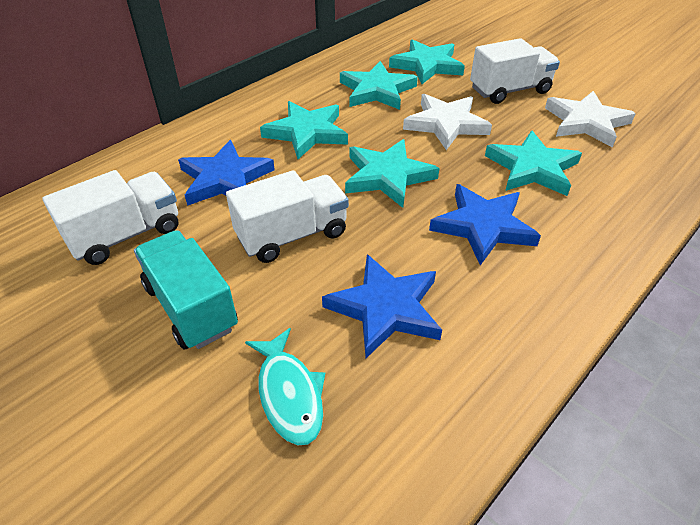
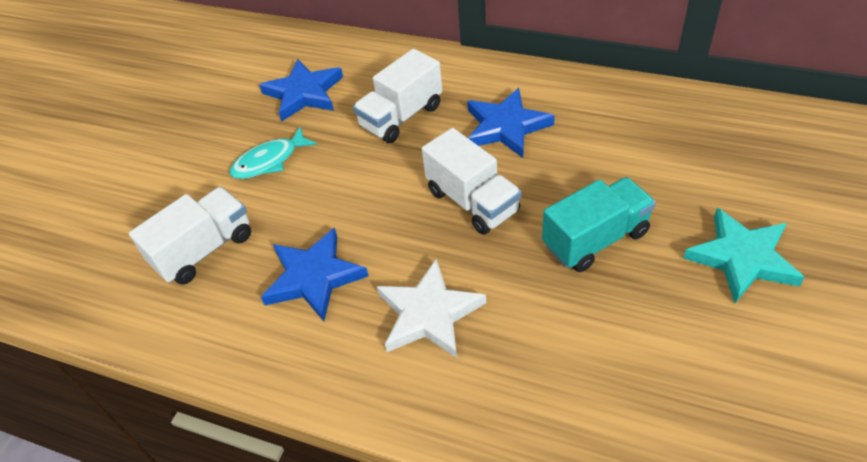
turquoise star: 5 -> 1
white star: 2 -> 1

